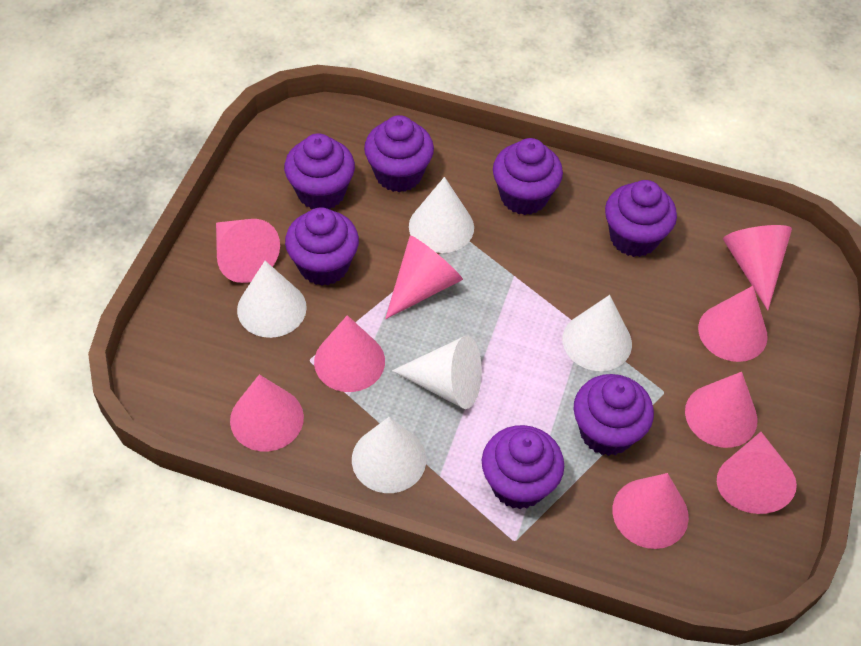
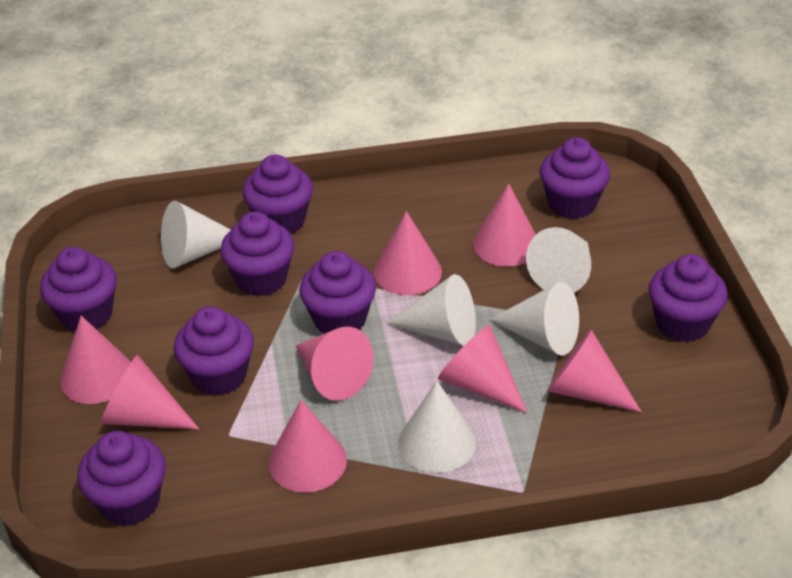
pink cone: 9 -> 8
purple cupcake: 7 -> 8

